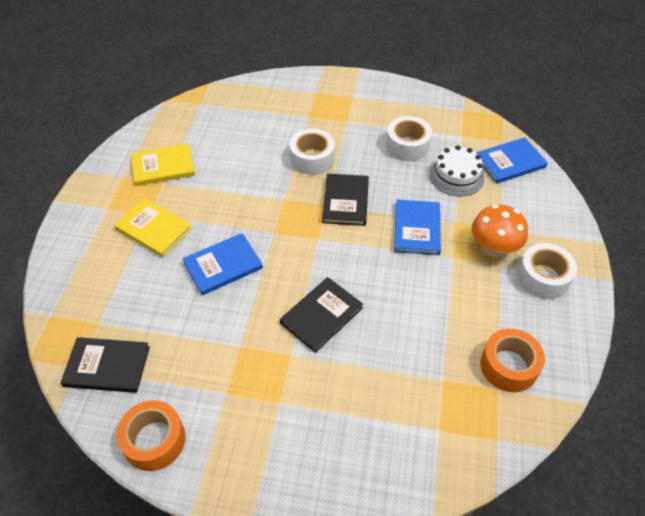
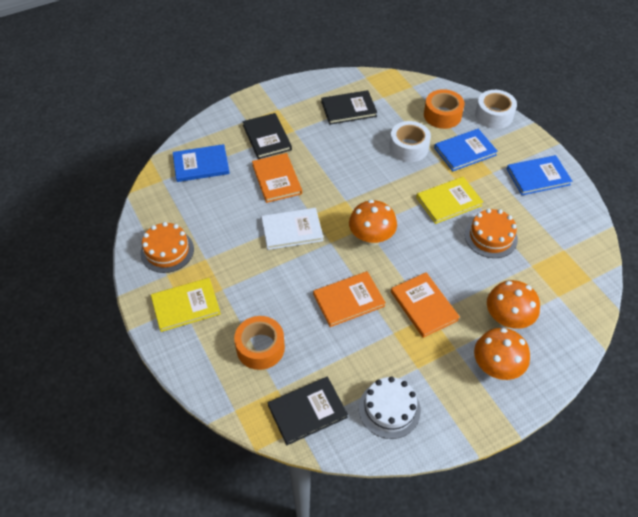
orange book: 0 -> 3
orange cake: 0 -> 2
orange mushroom: 1 -> 3
white book: 0 -> 1
white tape: 3 -> 2

